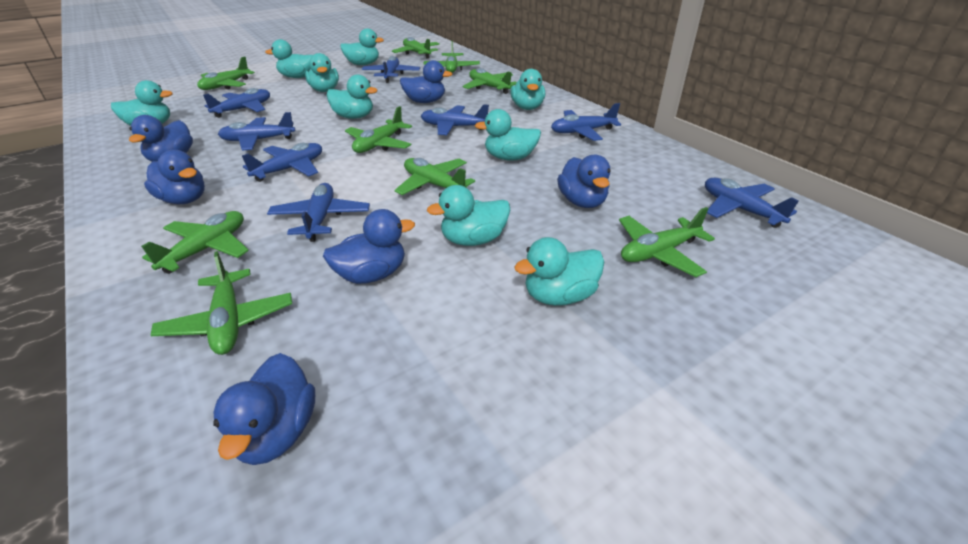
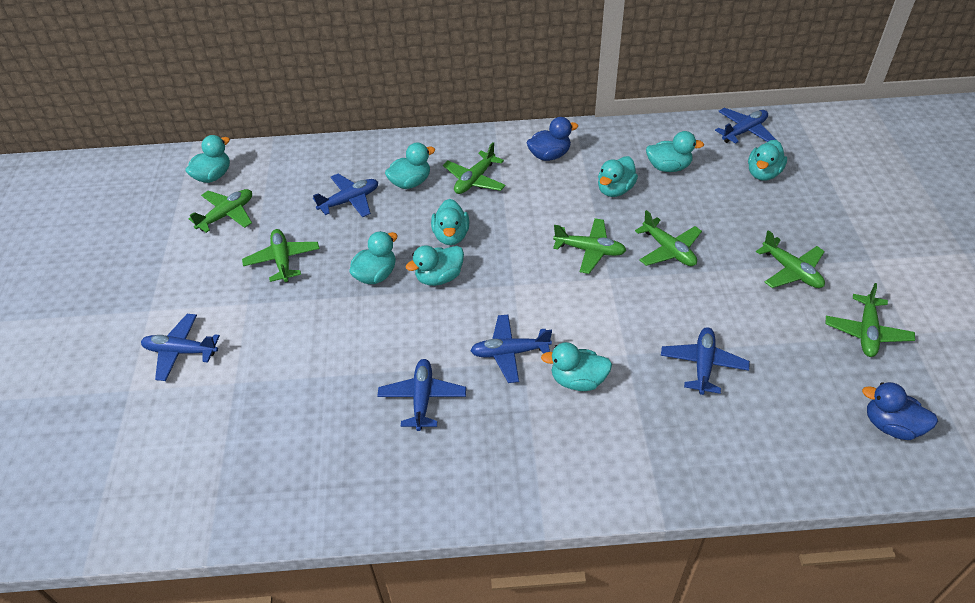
blue duck: 6 -> 2
blue plane: 8 -> 6
green plane: 9 -> 7

